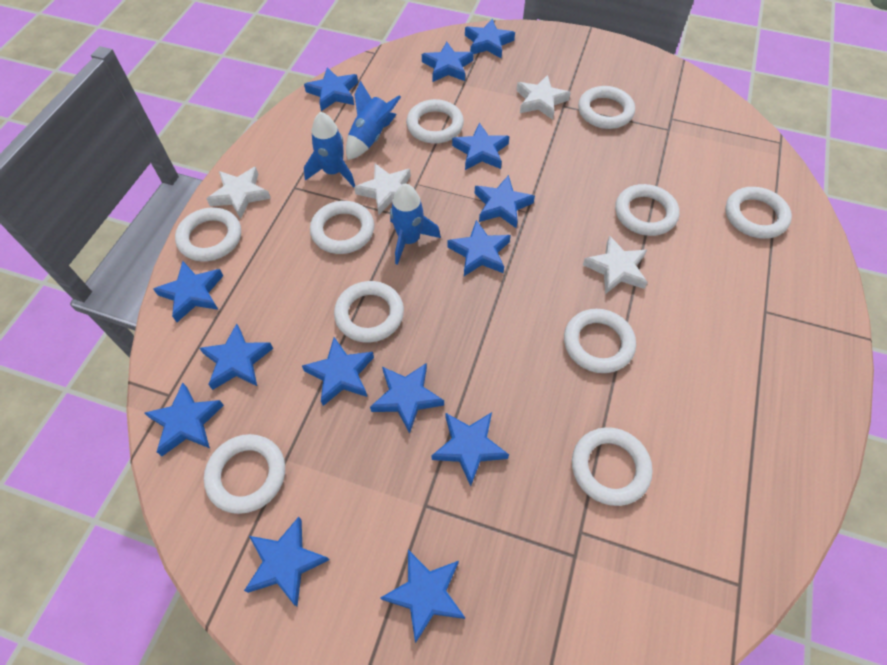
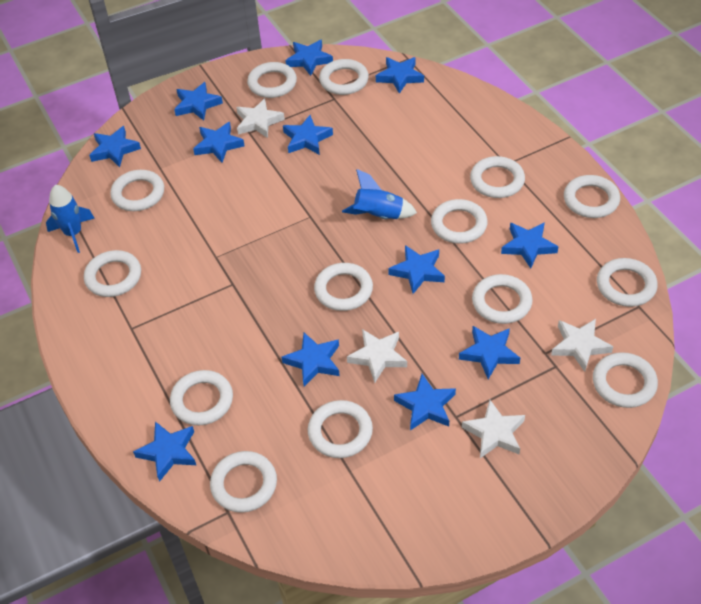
blue rocket: 3 -> 2
blue star: 14 -> 12
white ring: 10 -> 14

